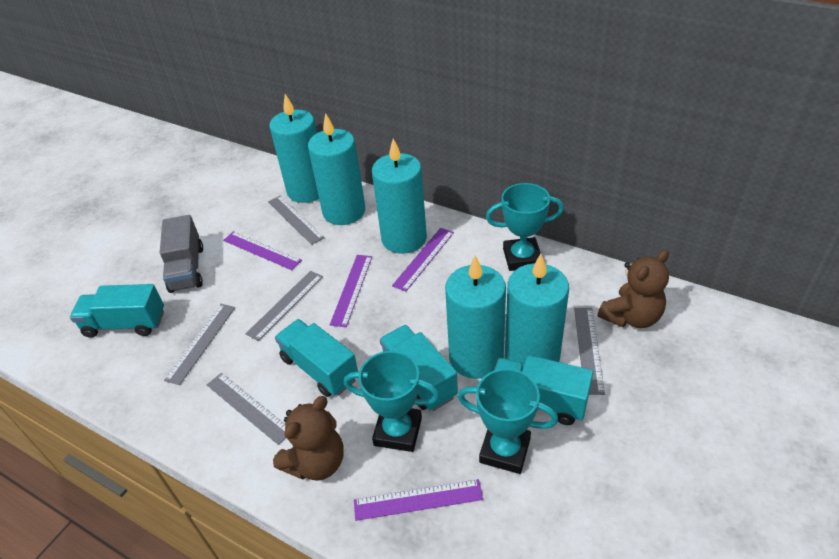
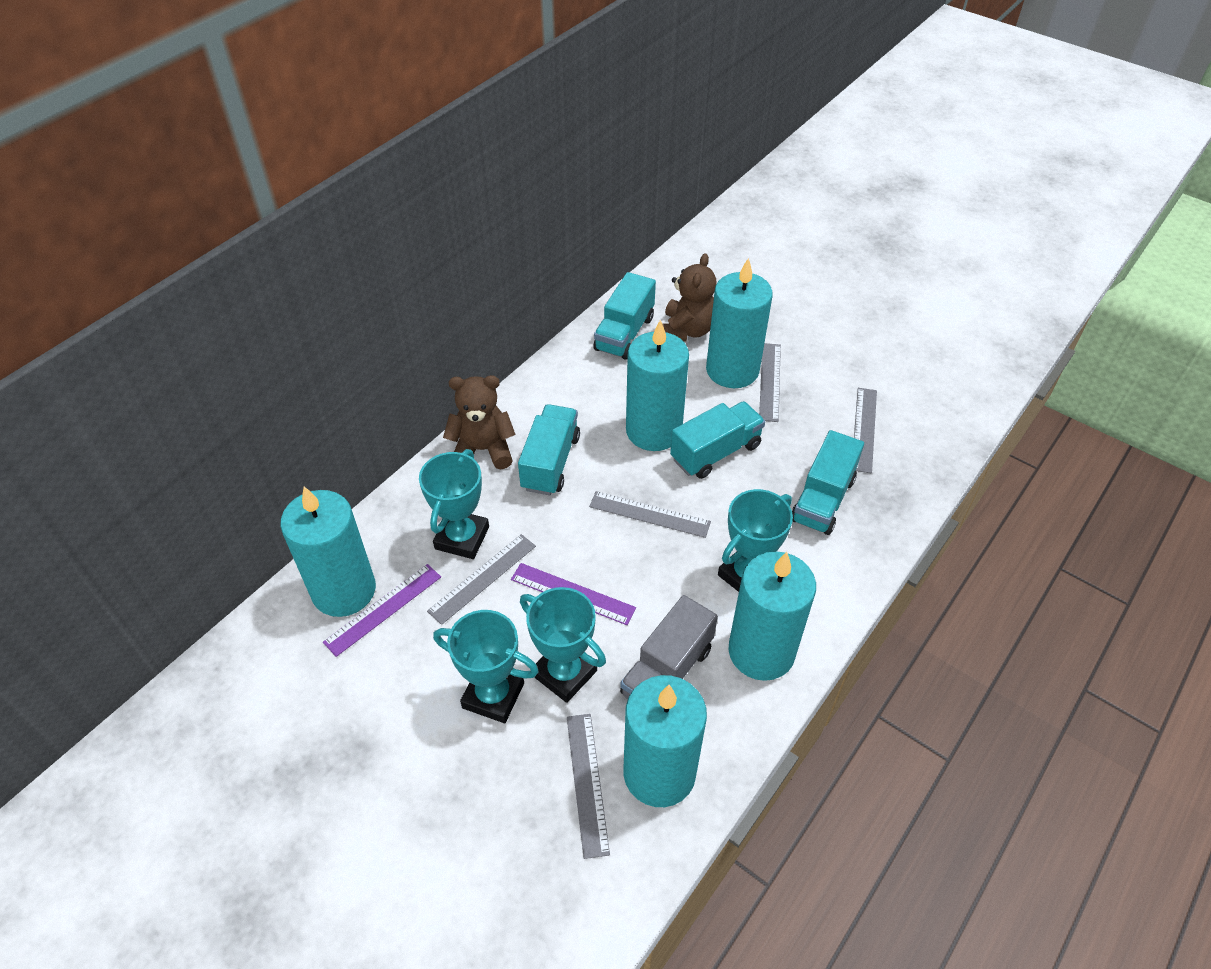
purple ruler: 4 -> 2
turquoise trophy: 3 -> 4

